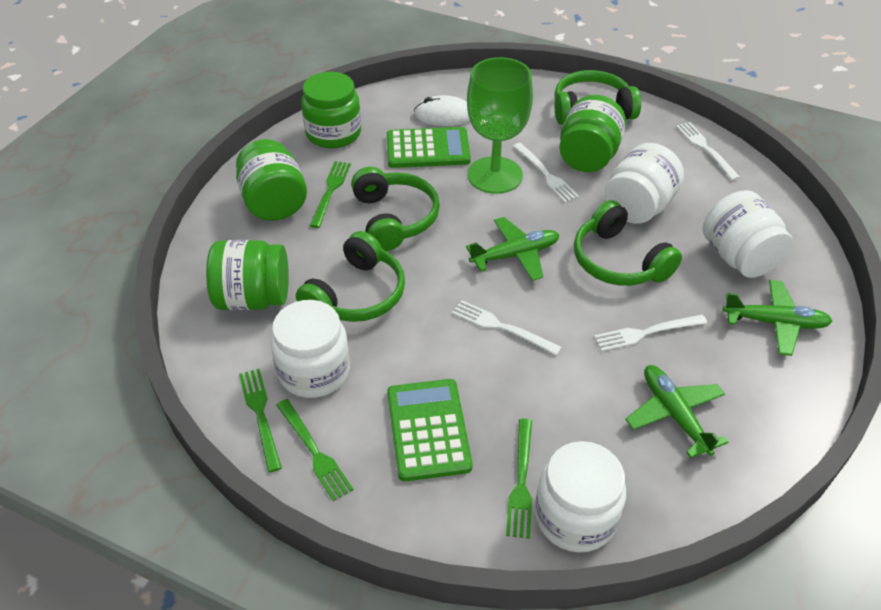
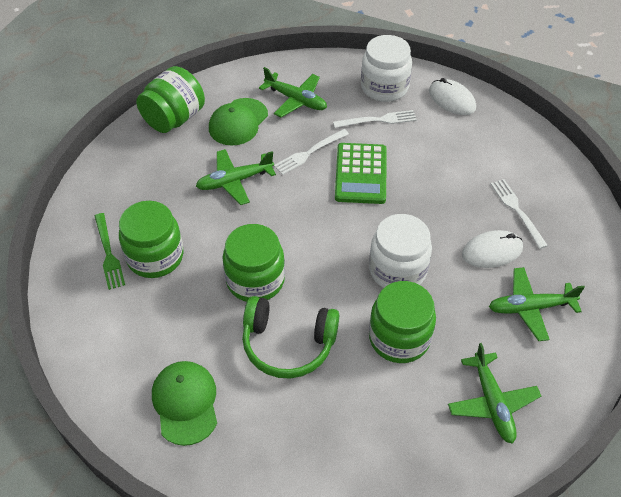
green calculator: 2 -> 1
green cap: 0 -> 2
green fork: 4 -> 1
green goblet: 1 -> 0
green headphones: 4 -> 1
green plane: 3 -> 4
white fork: 4 -> 3
white jar: 4 -> 2
white mouse: 1 -> 2

